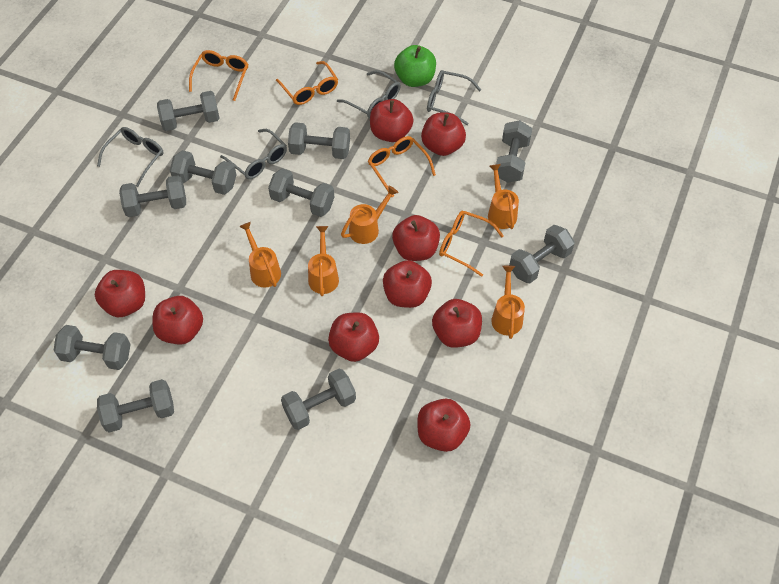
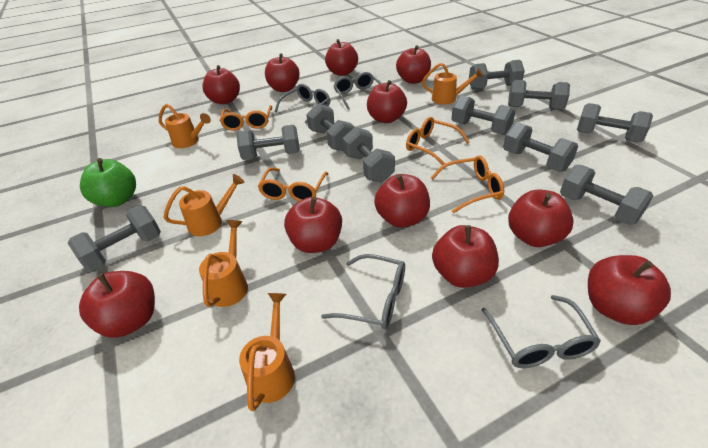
red apple: 9 -> 11

